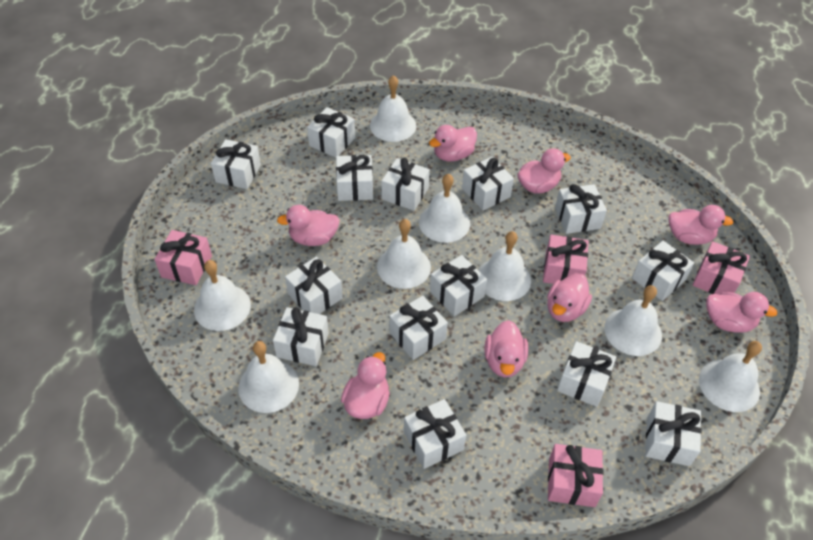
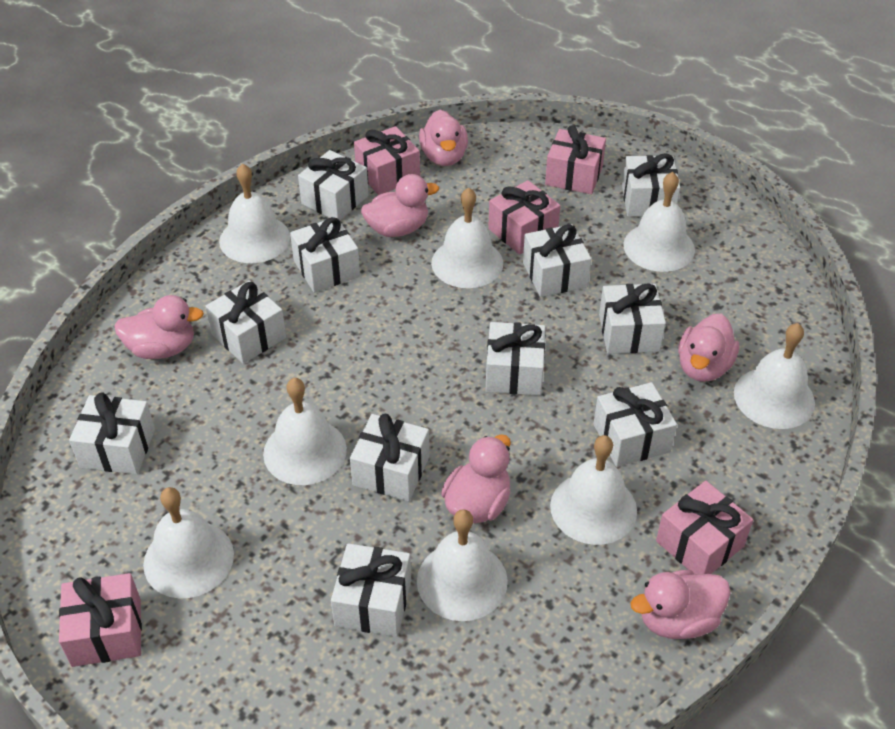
pink duck: 8 -> 6
pink gift: 4 -> 5
white gift: 14 -> 11

